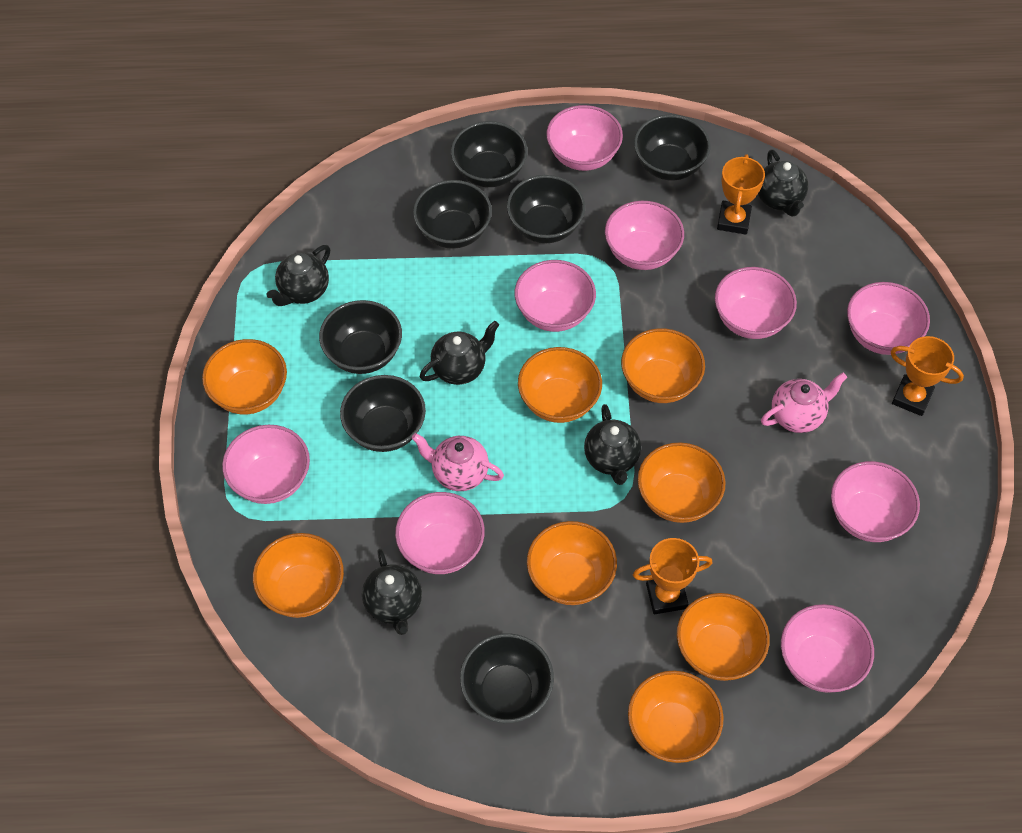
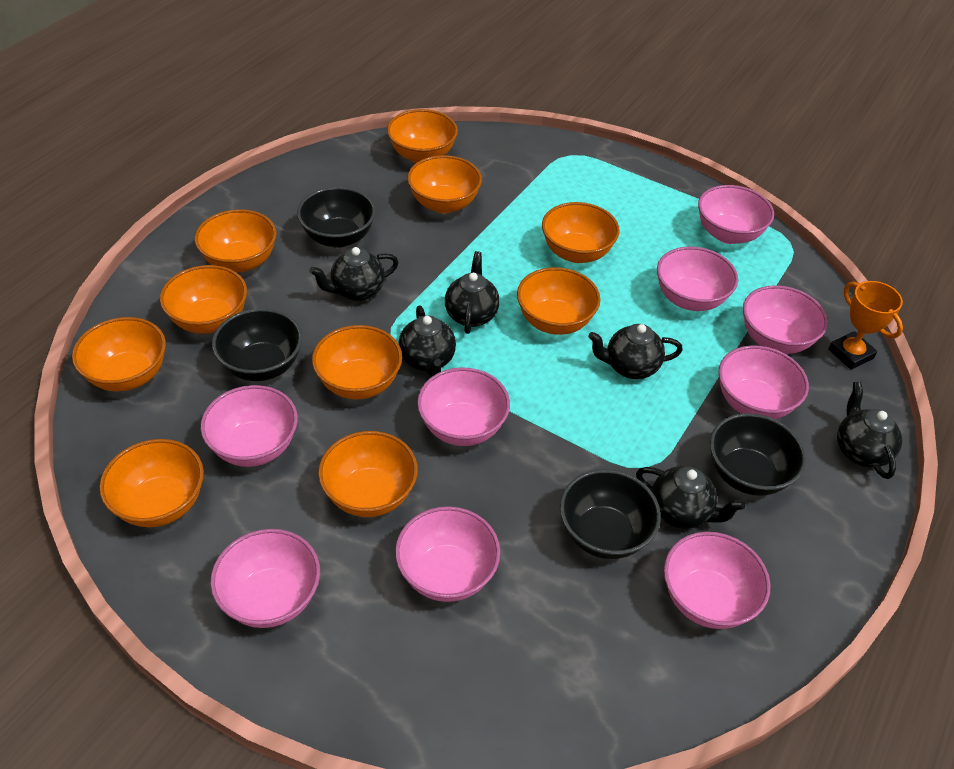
black bowl: 7 -> 4
black teapot: 5 -> 6
orange bowl: 8 -> 10
orange trophy: 3 -> 1
pink teapot: 2 -> 0

